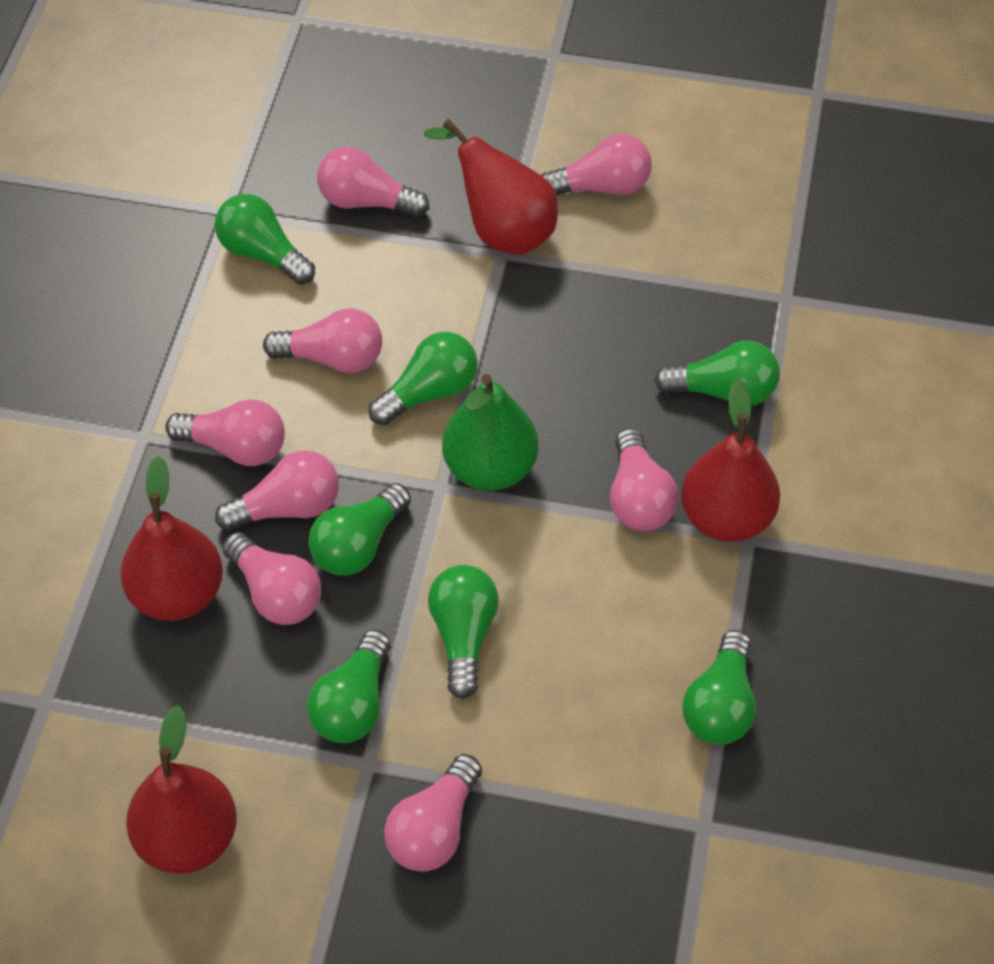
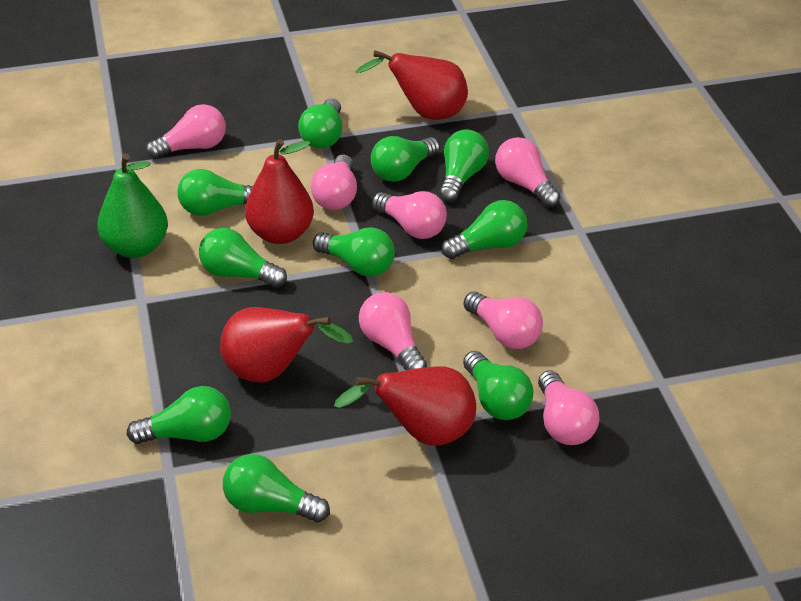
green light bulb: 7 -> 10
pink light bulb: 8 -> 7

